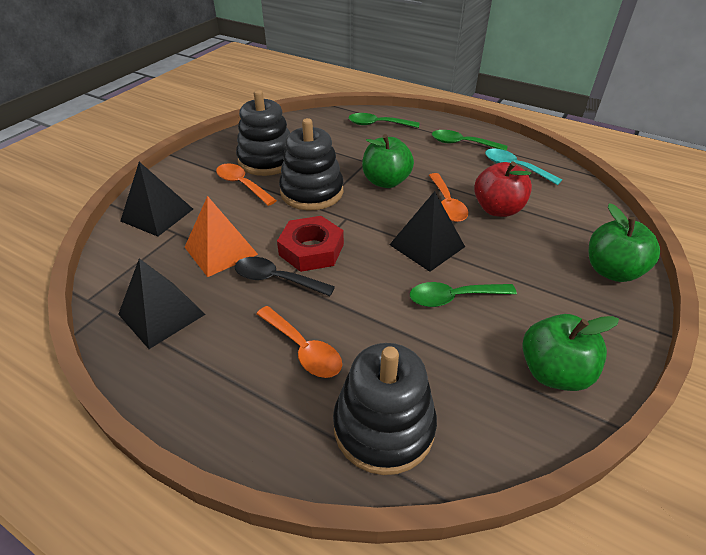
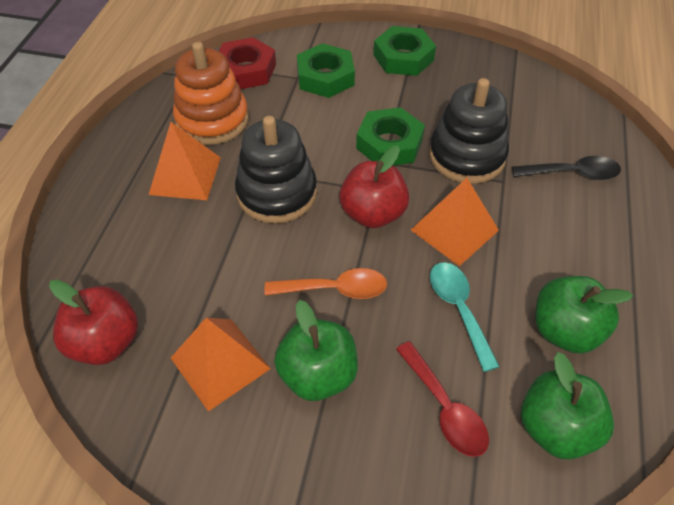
black pyramid: 3 -> 0
black stacking toy: 3 -> 2
green nut: 0 -> 3
green spoon: 3 -> 0
orange pyramid: 1 -> 3
orange spoon: 3 -> 1
orange stacking toy: 0 -> 1
red apple: 1 -> 2
red spoon: 0 -> 1

